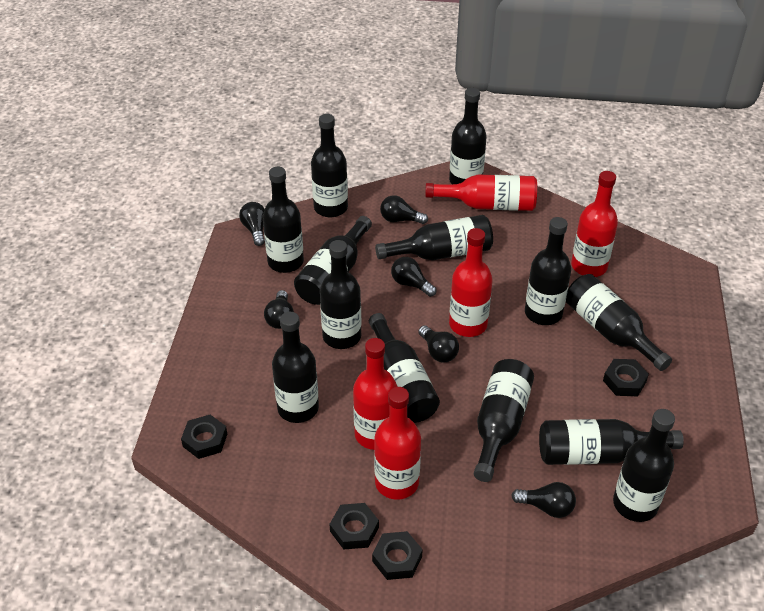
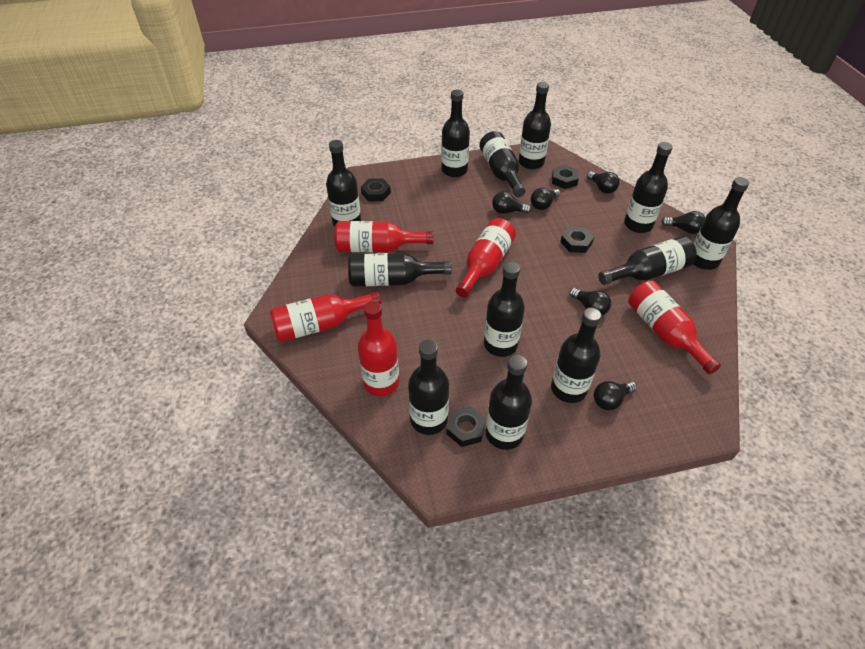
black bottle: 13 -> 12

